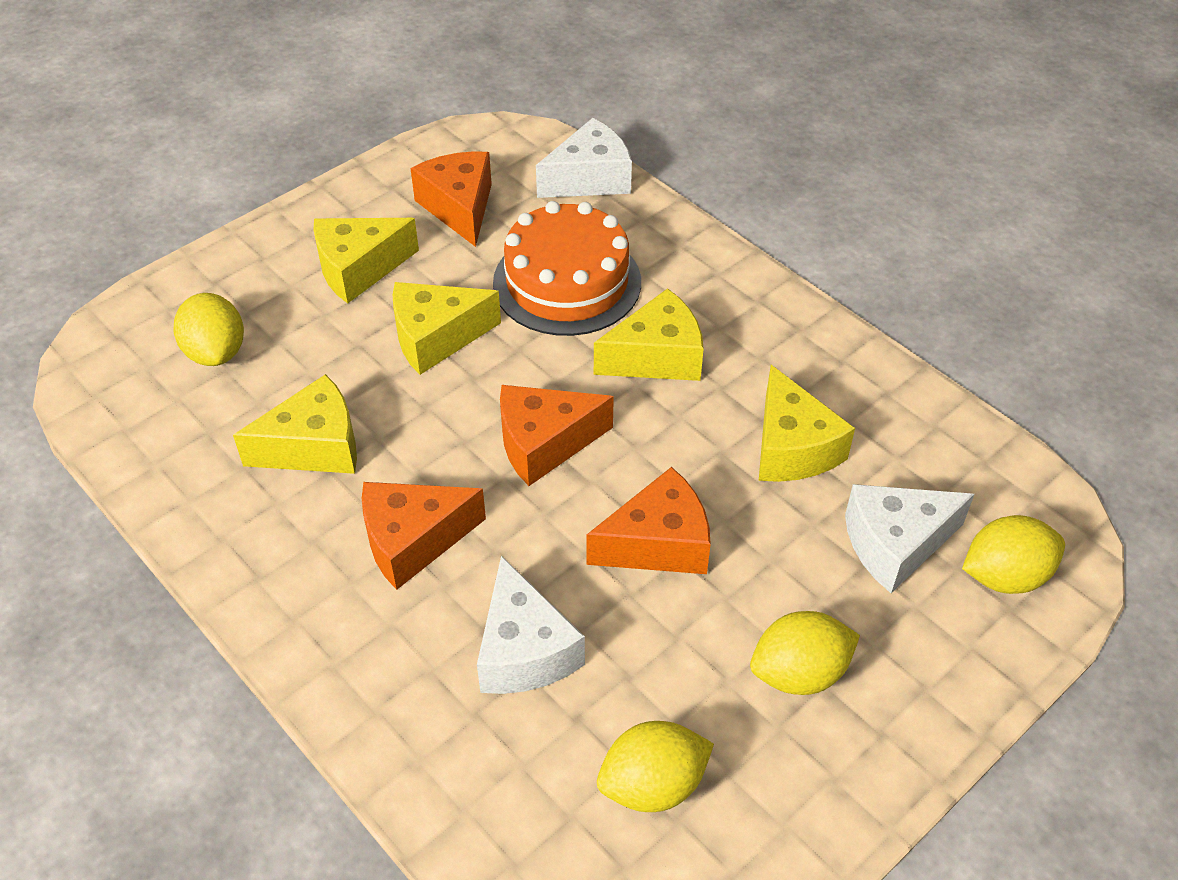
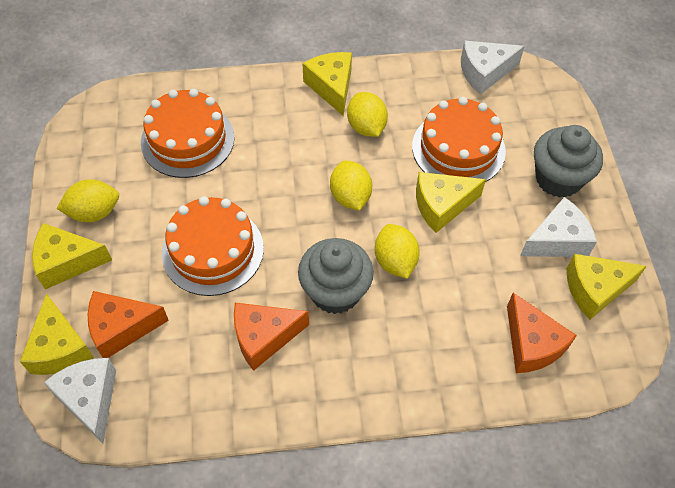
grey cupcake: 0 -> 2
orange cake: 1 -> 3
orange cheese: 4 -> 3

